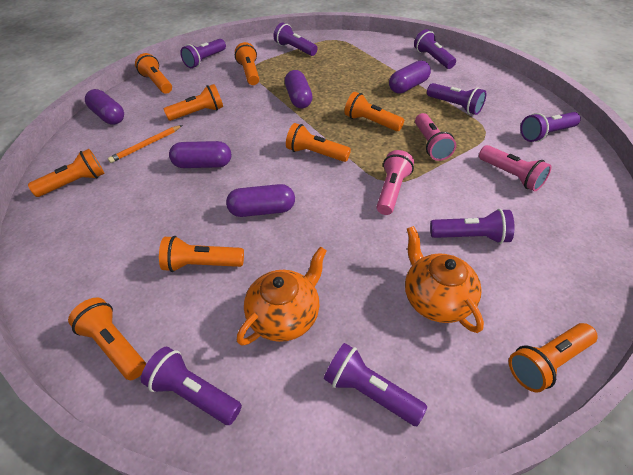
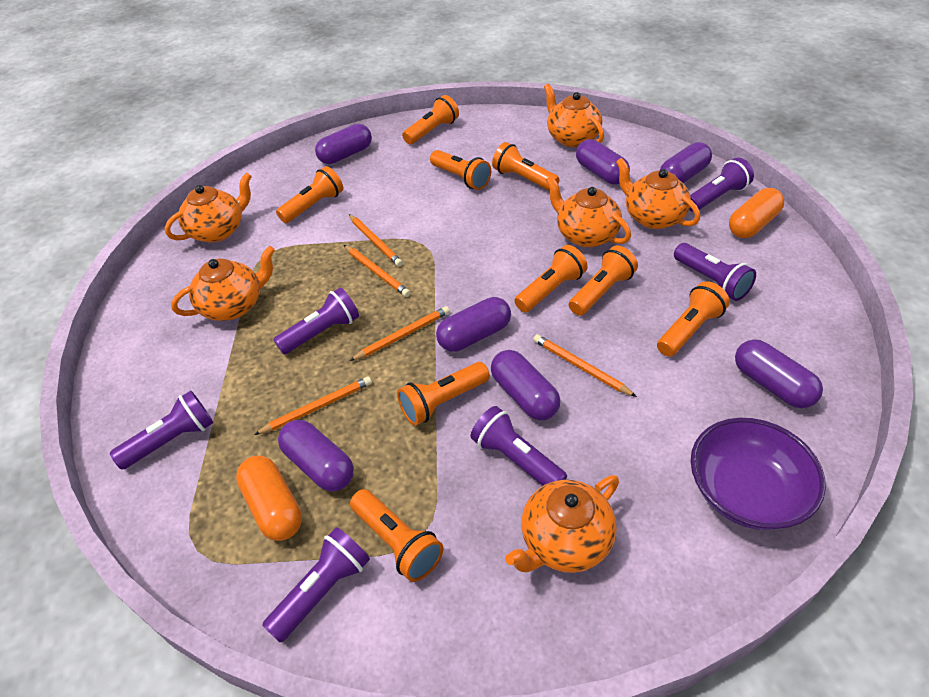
orange capsule: 0 -> 2
orange pencil: 1 -> 5
orange teapot: 2 -> 6
pink flashlight: 3 -> 0
purple bowl: 0 -> 1
purple capsule: 5 -> 7
purple flashlight: 8 -> 6

